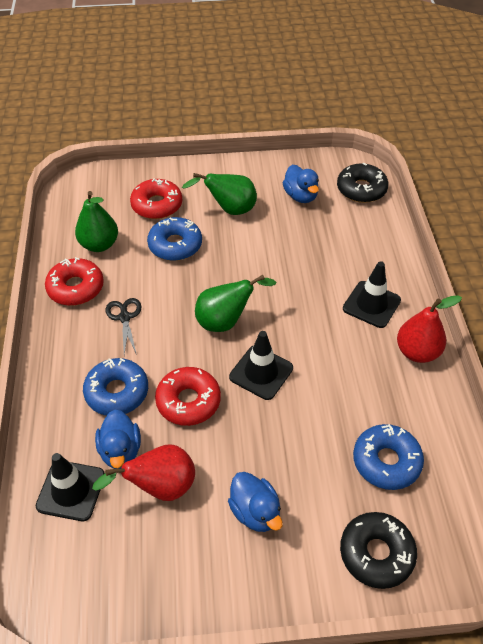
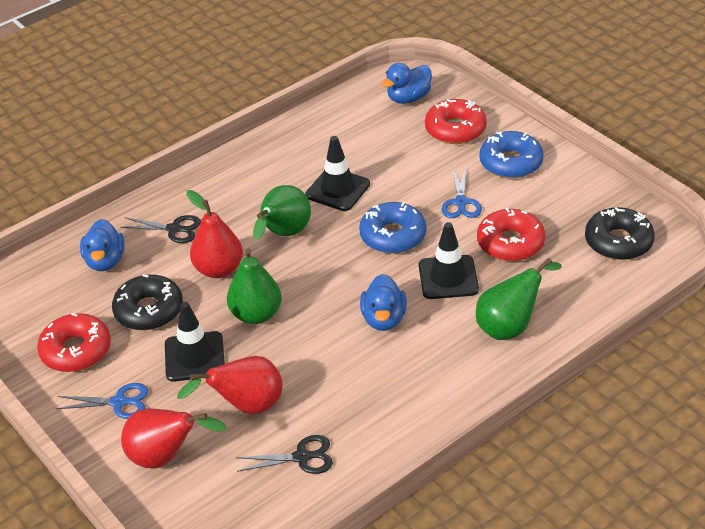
black scissors: 1 -> 2
blue donut: 3 -> 2
blue scissors: 0 -> 2
red pear: 2 -> 3

